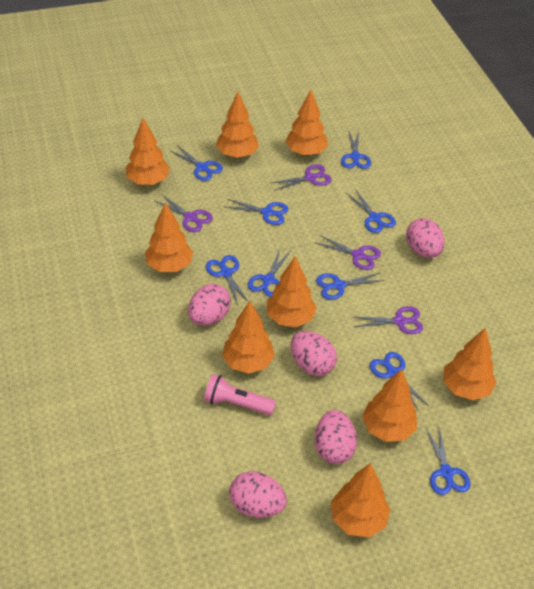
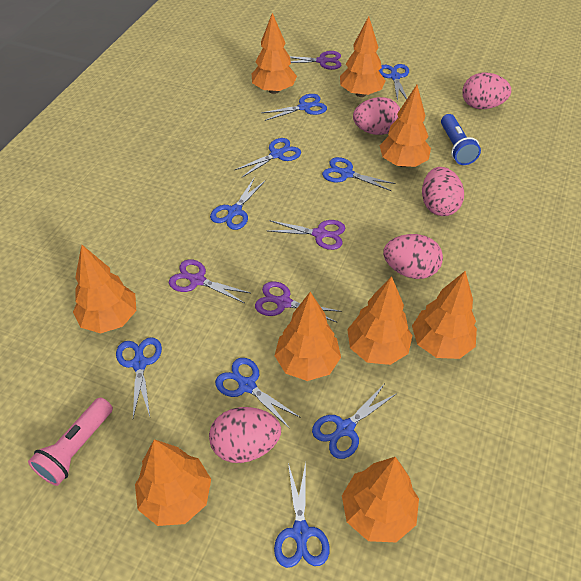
blue flashlight: 0 -> 1

